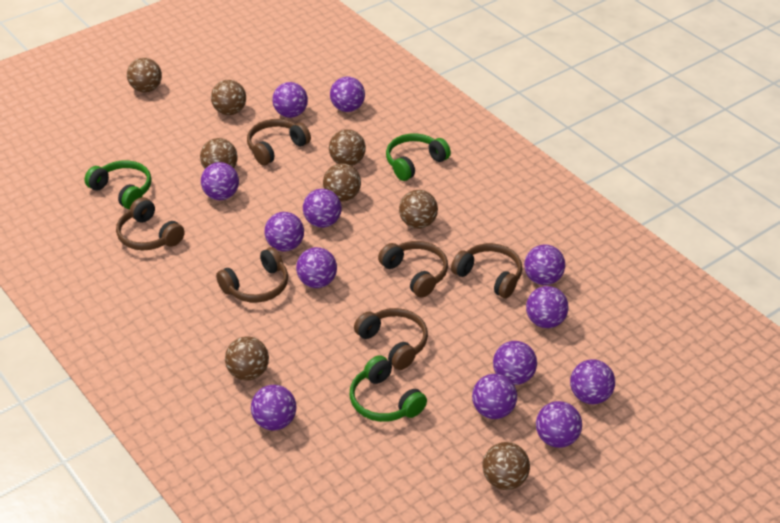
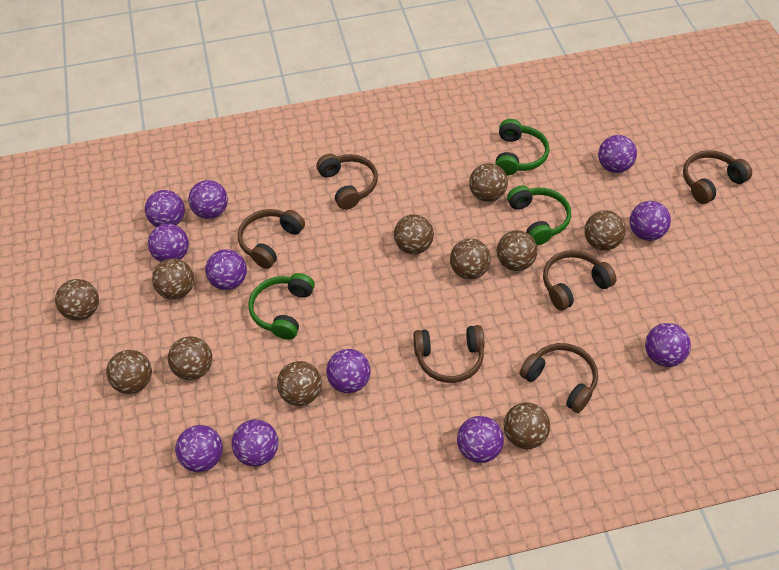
brown ball: 8 -> 11
purple ball: 13 -> 11

